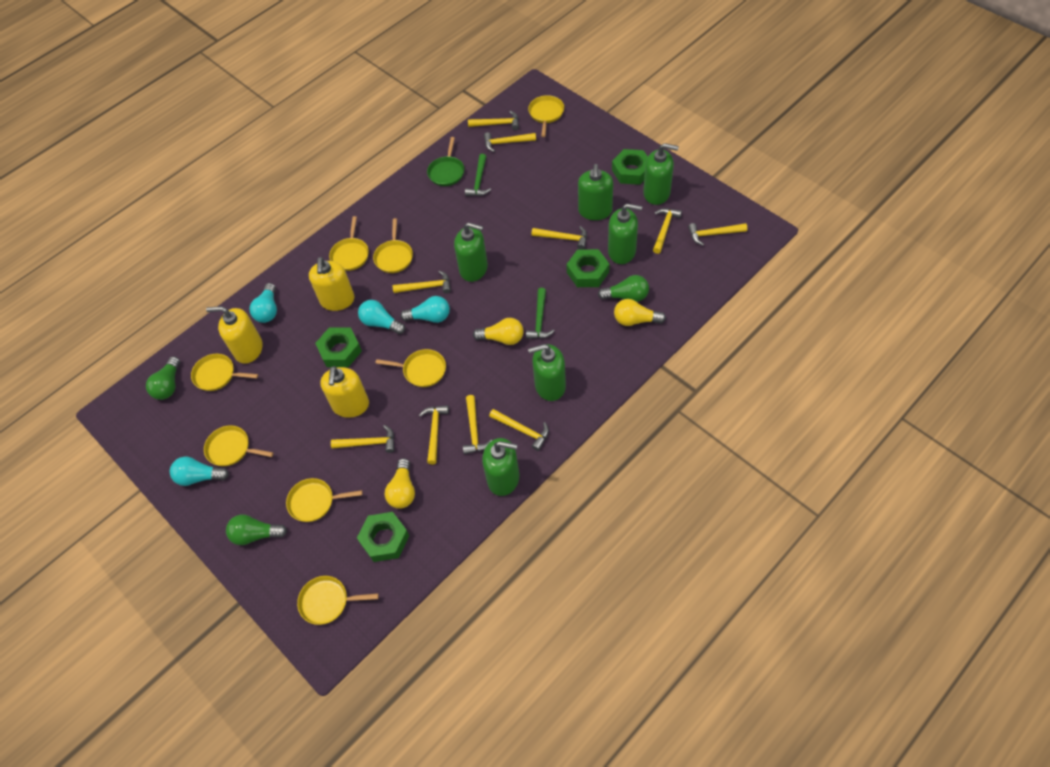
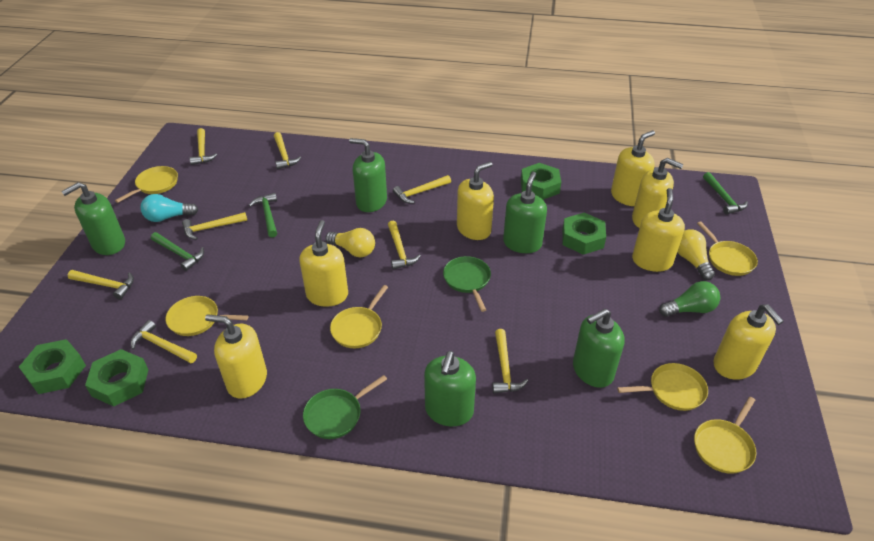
green hammer: 2 -> 3
green light bulb: 3 -> 1
green pan: 1 -> 2
green soap dispenser: 6 -> 5
turquoise light bulb: 4 -> 1
yellow hammer: 10 -> 8
yellow light bulb: 3 -> 2
yellow pan: 8 -> 6
yellow soap dispenser: 3 -> 7

